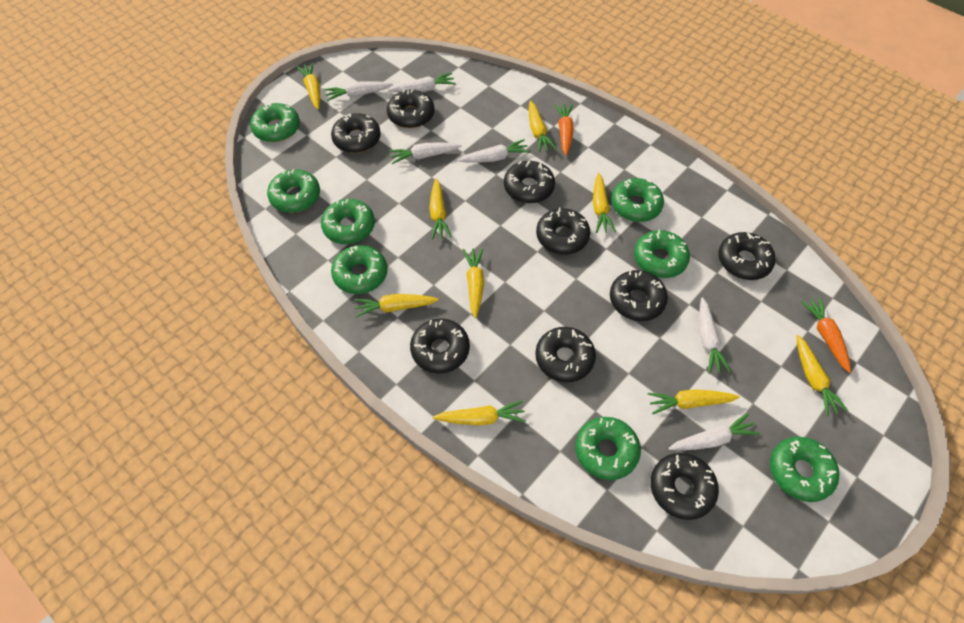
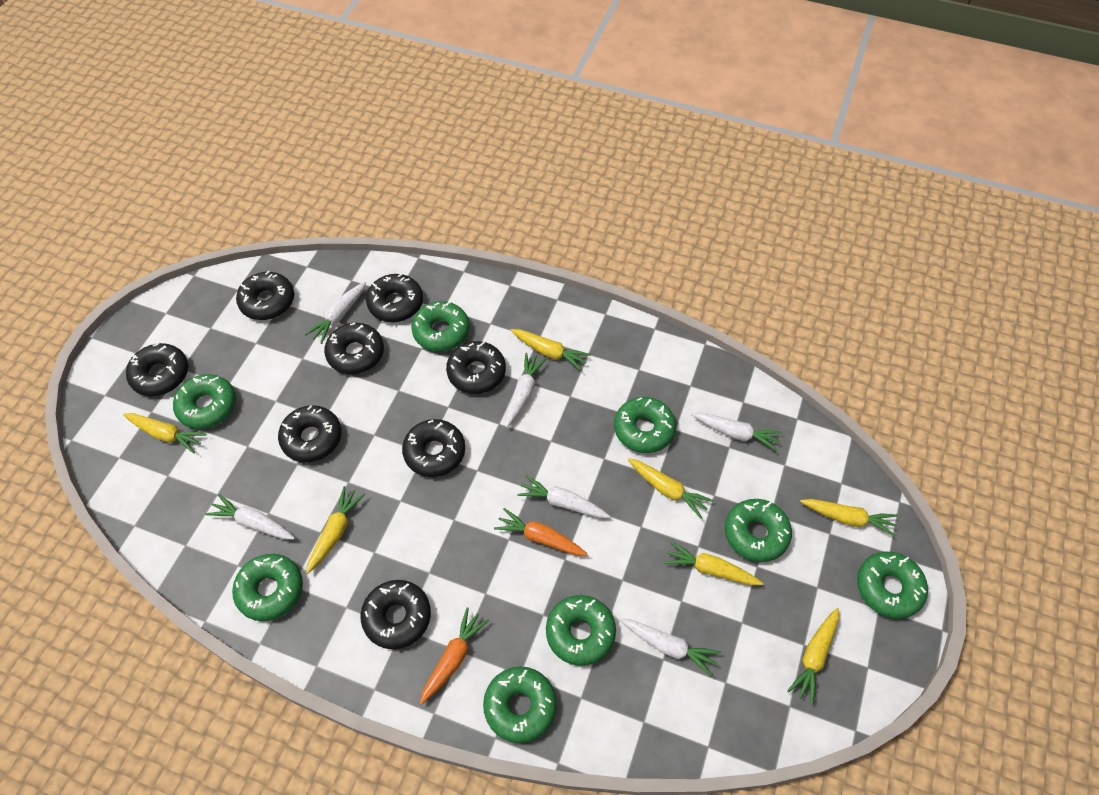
black donut: 9 -> 8
yellow carrot: 9 -> 7

